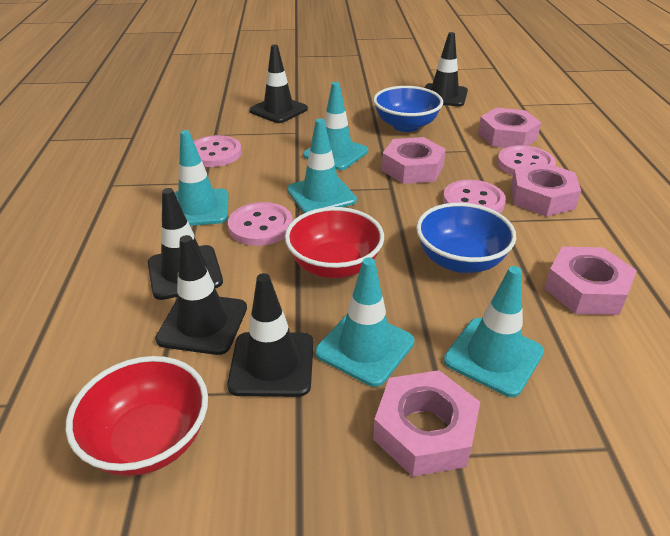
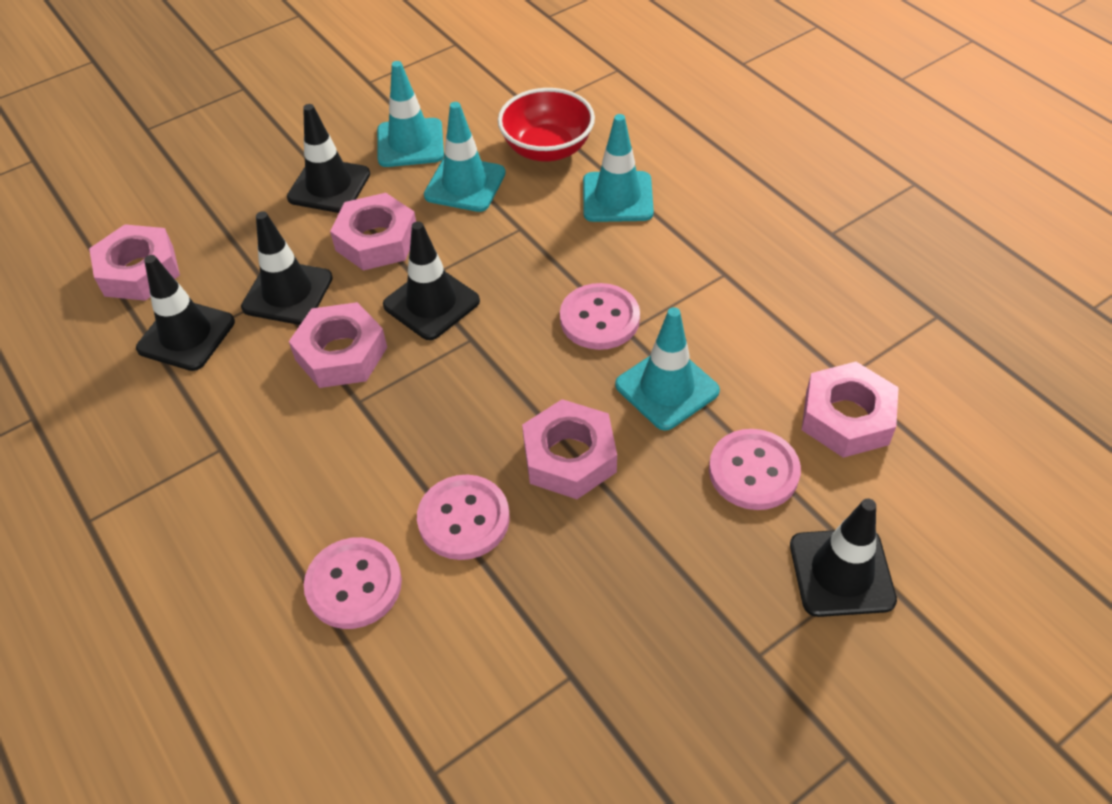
blue bowl: 2 -> 0
red bowl: 2 -> 1
turquoise traffic cone: 5 -> 4

